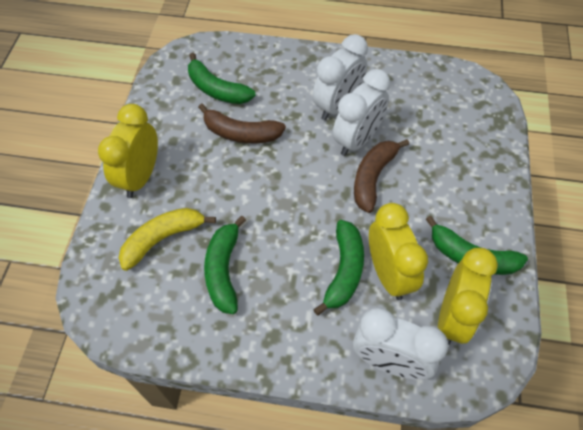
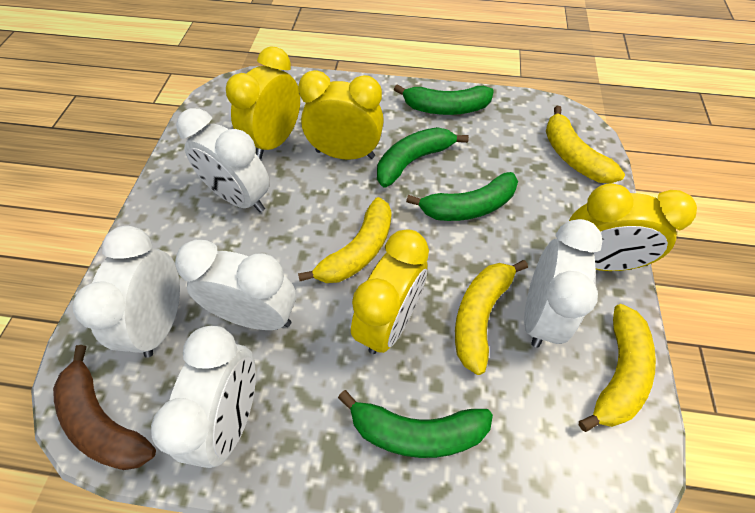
brown banana: 2 -> 1
white clock: 3 -> 5
yellow banana: 1 -> 4
yellow clock: 3 -> 4

